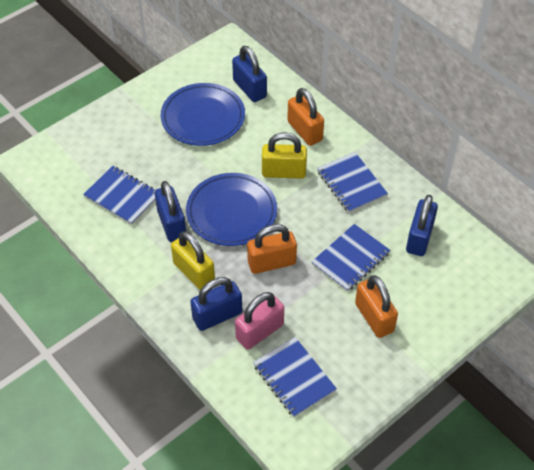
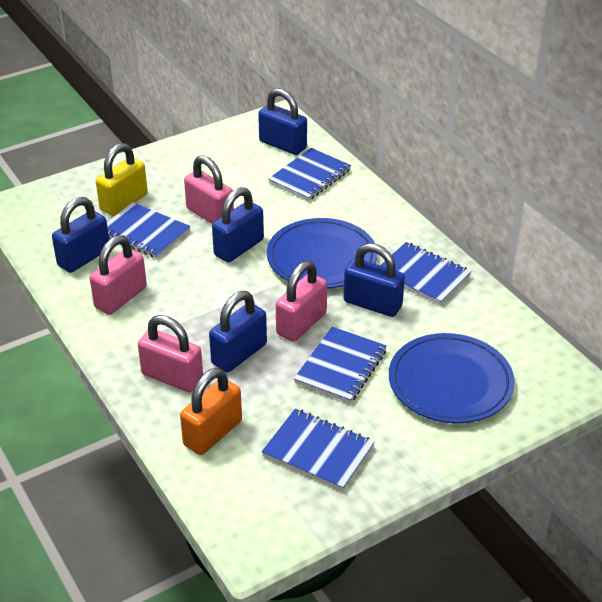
blue notebook: 4 -> 5
blue padlock: 4 -> 5
orange padlock: 3 -> 1
pink padlock: 1 -> 4
yellow padlock: 2 -> 1

